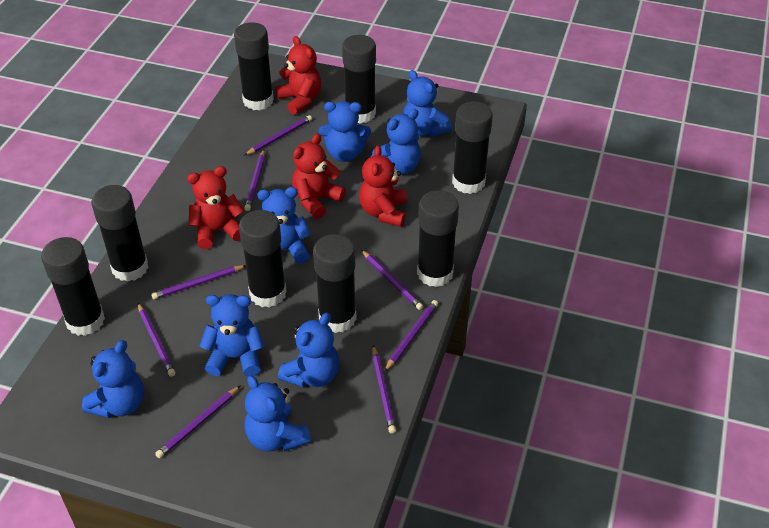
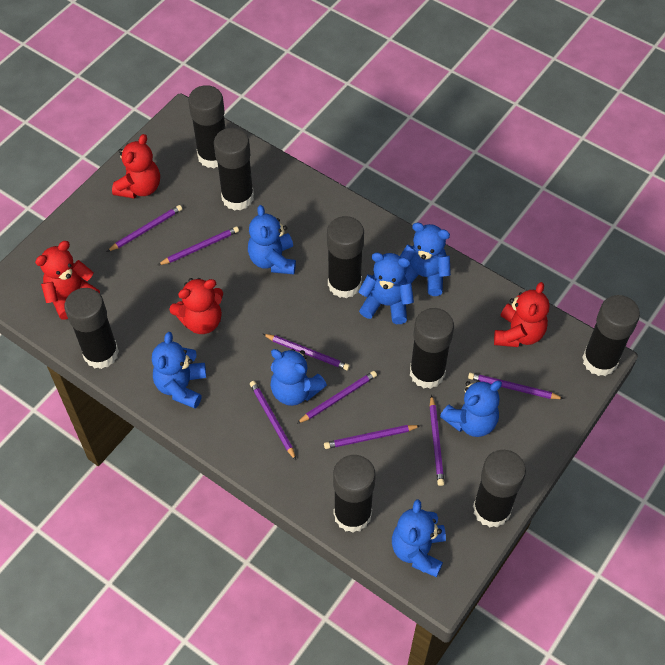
blue teddy bear: 8 -> 7

